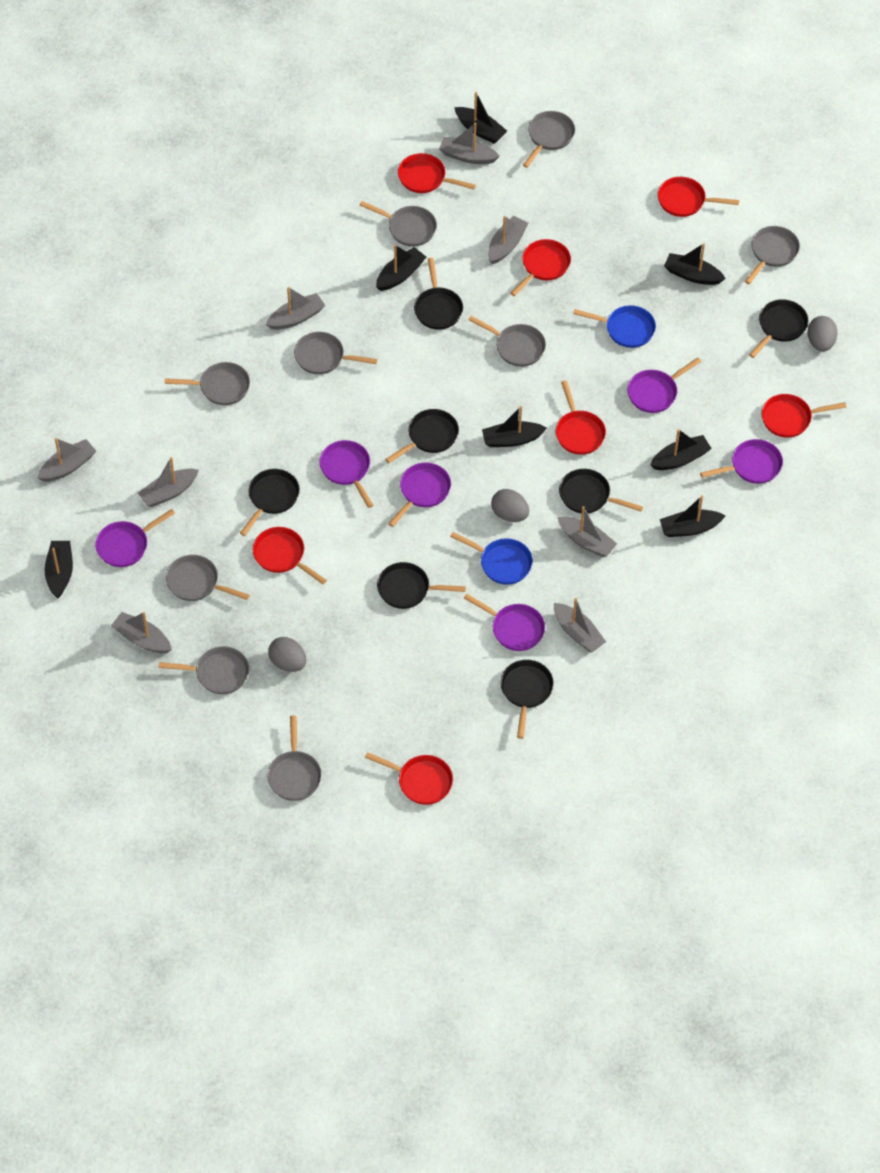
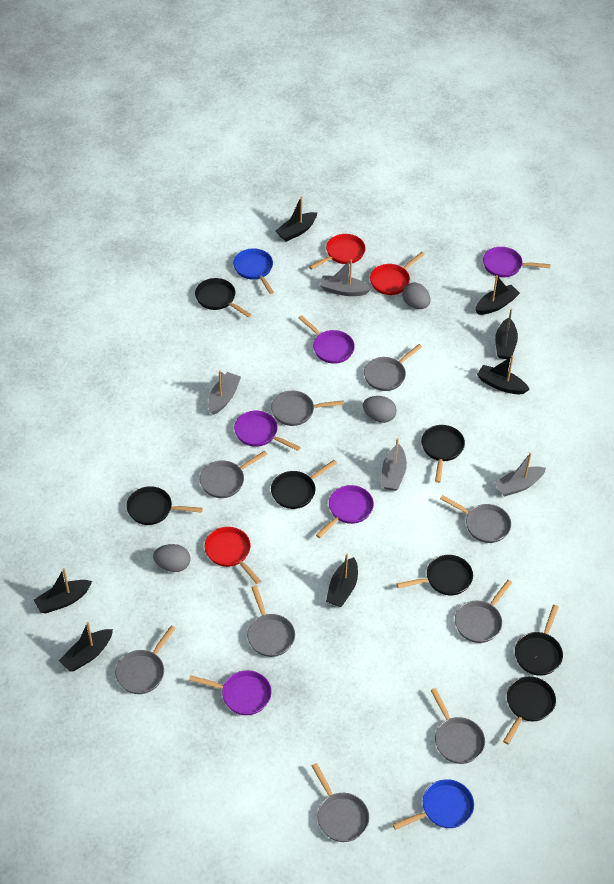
grey boat: 8 -> 4
purple pan: 6 -> 5
red pan: 7 -> 3

